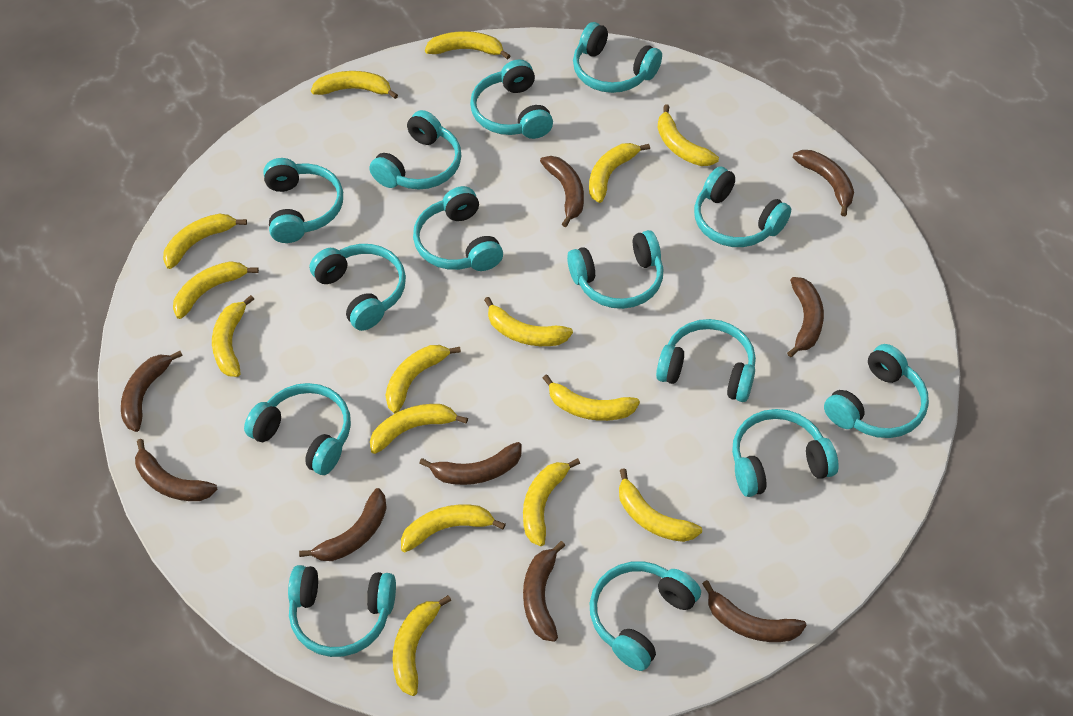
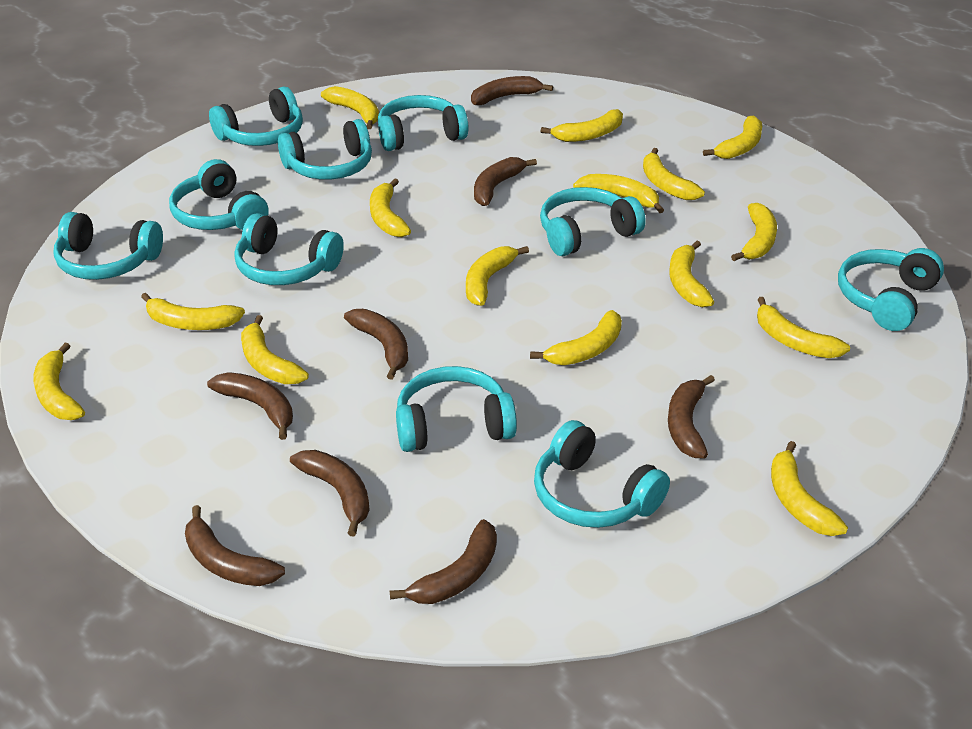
brown banana: 9 -> 8
turquoise headphones: 14 -> 10

